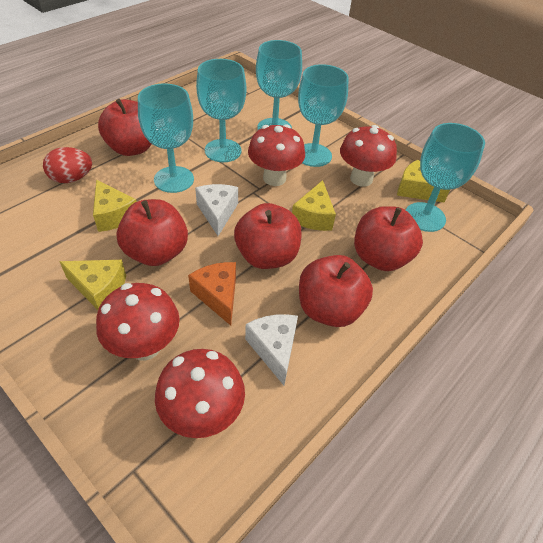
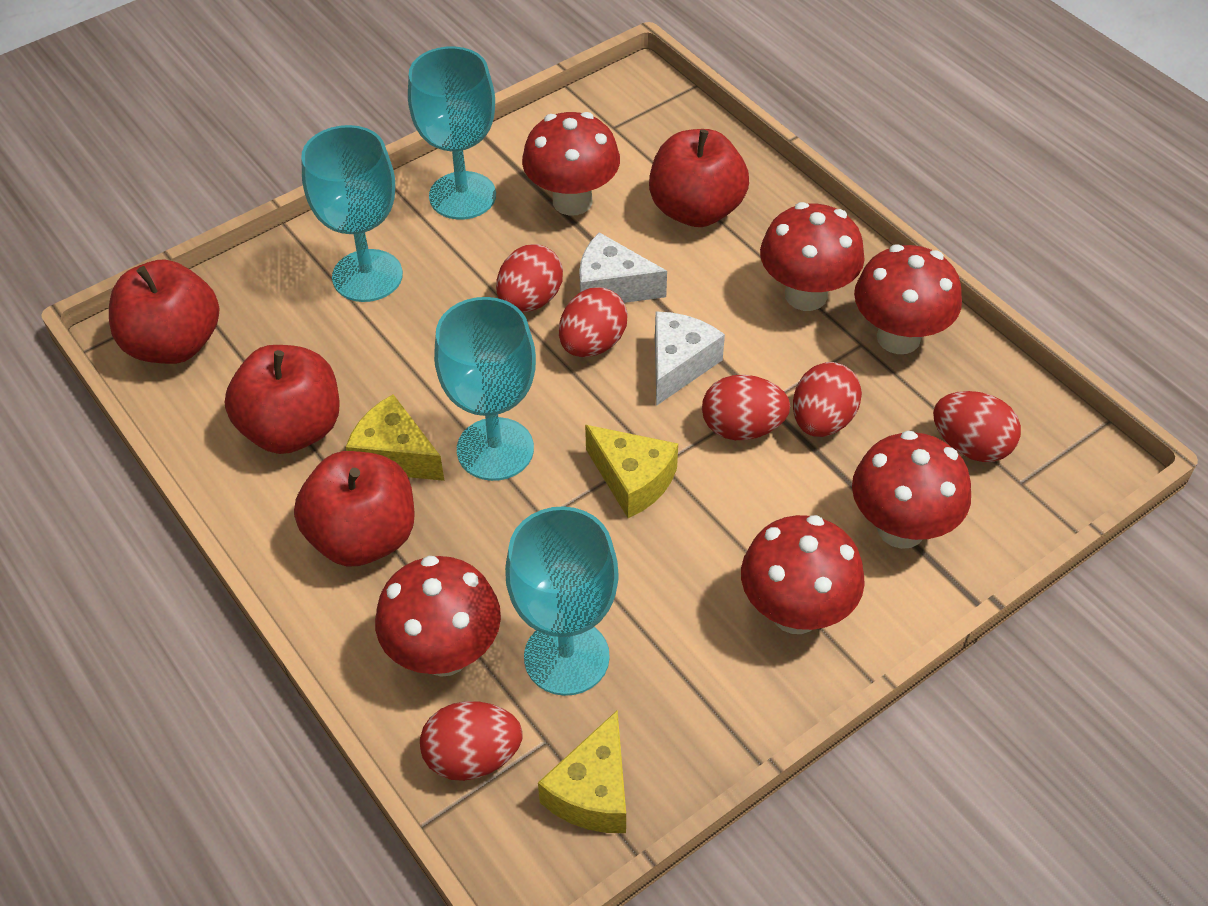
orange cheese: 1 -> 0
red apple: 5 -> 4
red egg: 1 -> 6
red mushroom: 4 -> 6
turquoise goblet: 5 -> 4
yellow cheese: 4 -> 3

